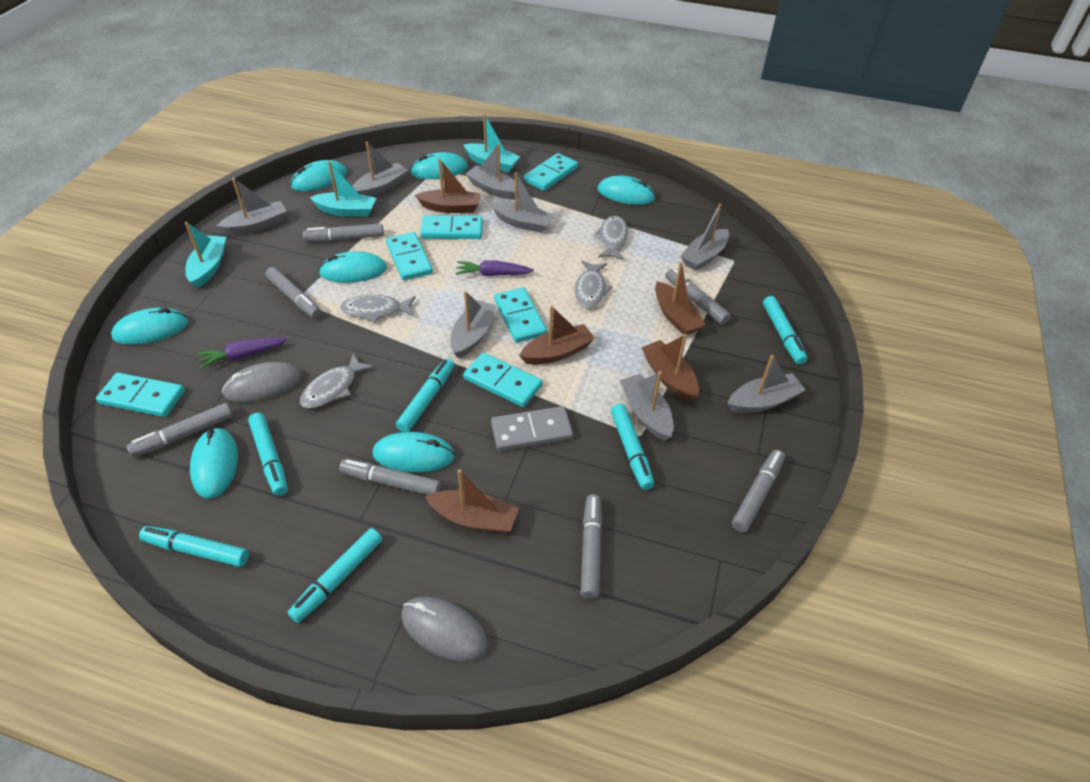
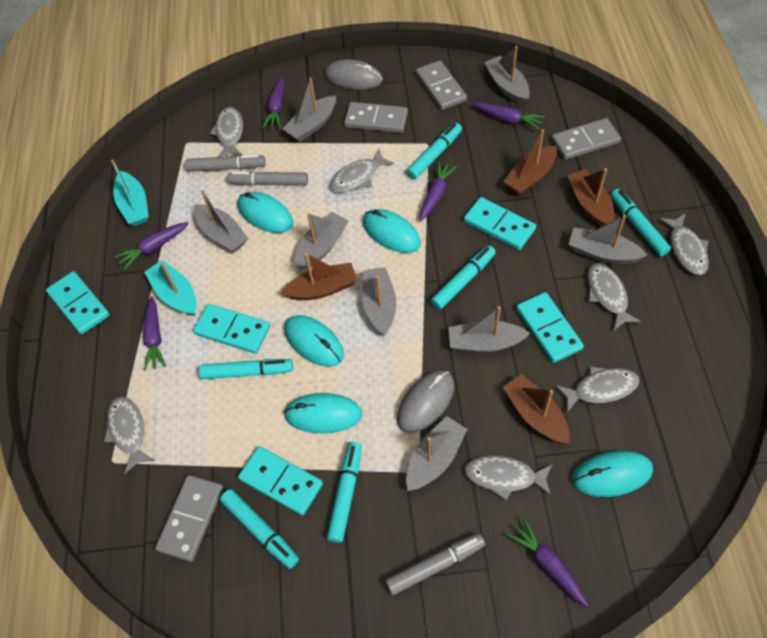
brown boat: 5 -> 4
grey domino: 1 -> 4
grey fish: 4 -> 7
grey marker: 7 -> 3
purple carrot: 2 -> 6
turquoise boat: 3 -> 2
turquoise domino: 6 -> 5
turquoise mouse: 7 -> 5

